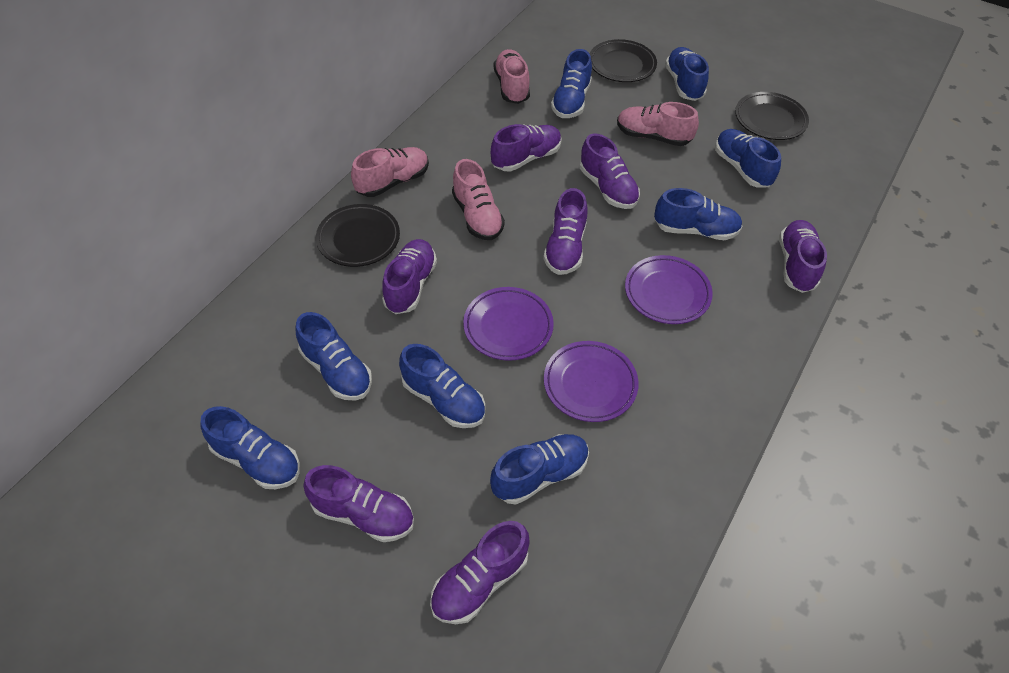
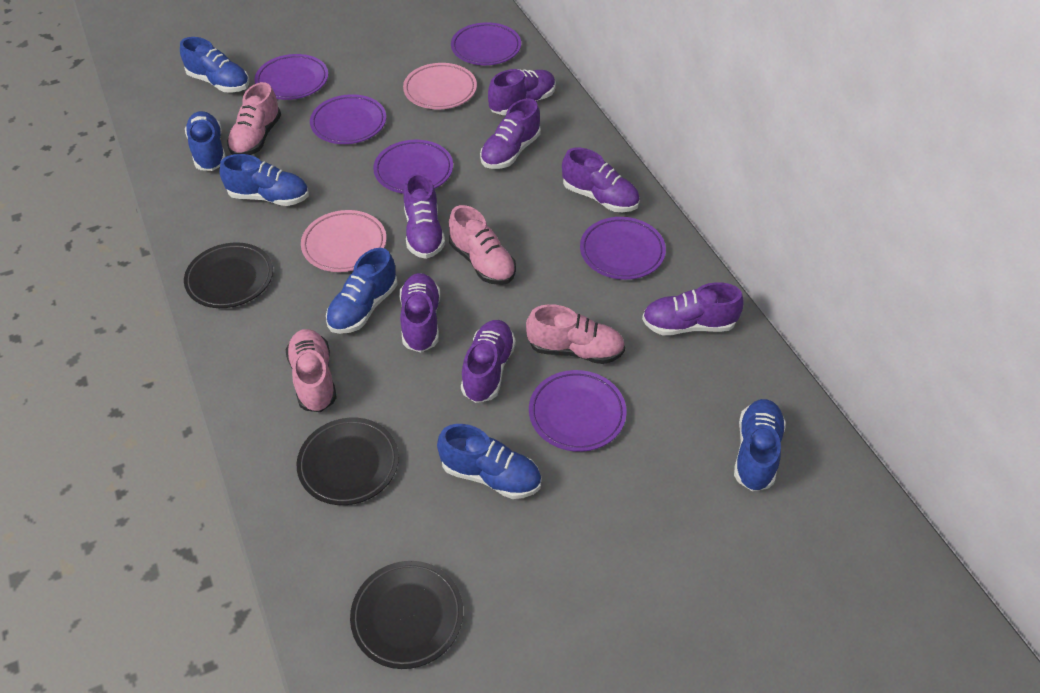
blue shoe: 8 -> 6
pink plate: 0 -> 2
purple plate: 3 -> 6

